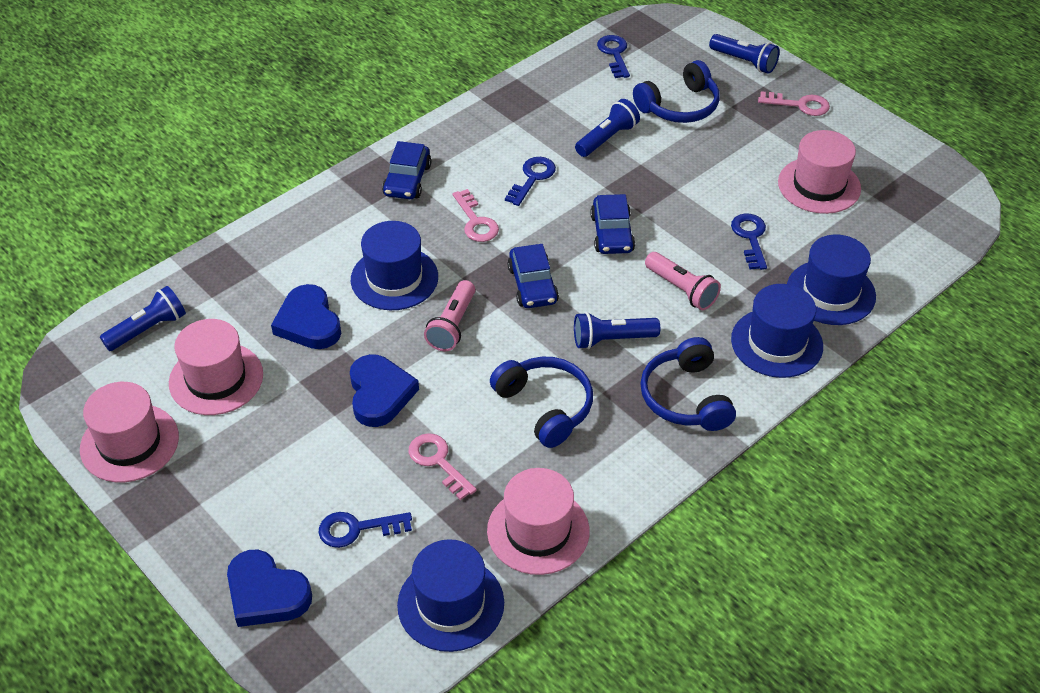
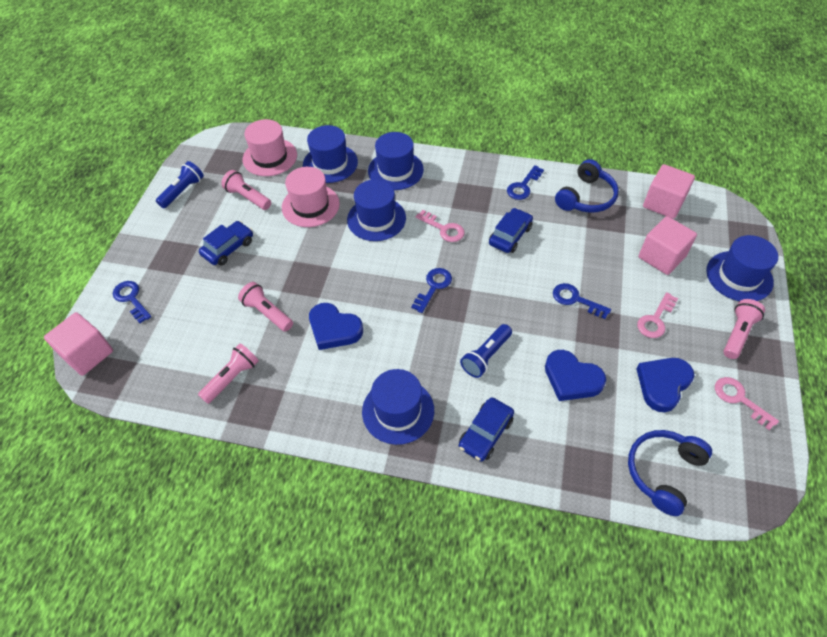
blue flashlight: 4 -> 2
blue hat: 4 -> 5
blue headphones: 3 -> 2
pink cube: 0 -> 3
pink flashlight: 2 -> 4
pink hat: 4 -> 2

